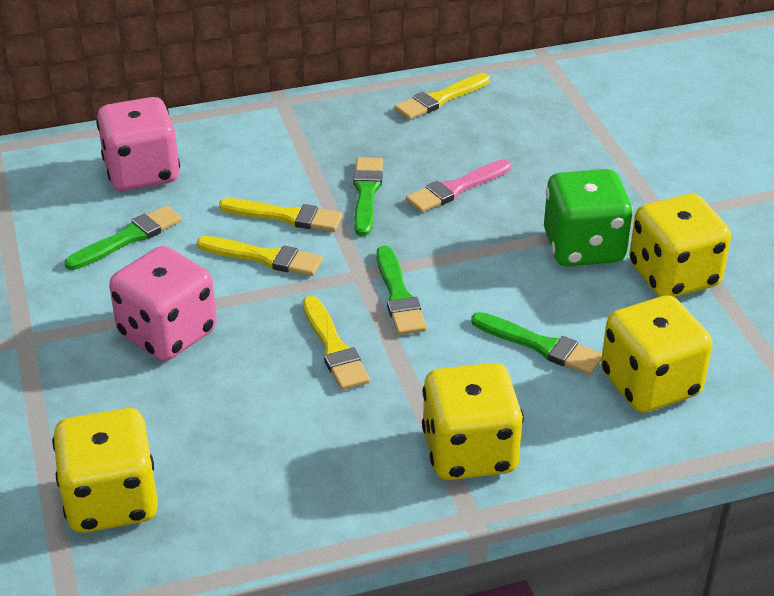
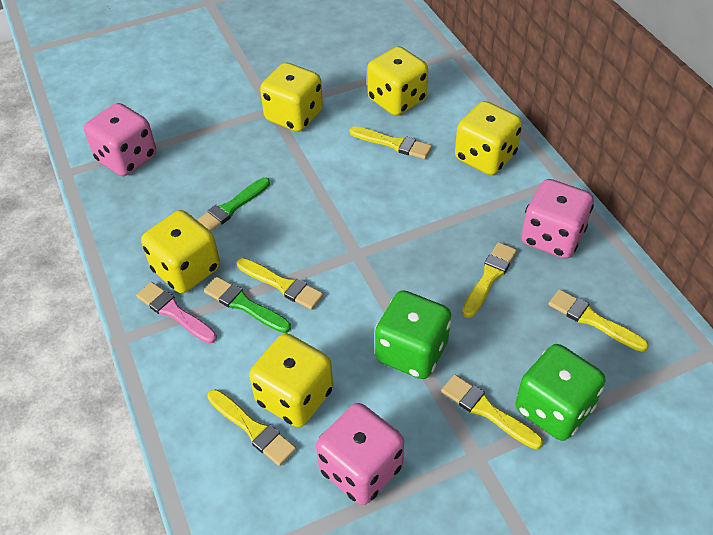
green brush: 4 -> 2
green dice: 1 -> 2
pink dice: 2 -> 3
yellow brush: 4 -> 6
yellow dice: 4 -> 5

